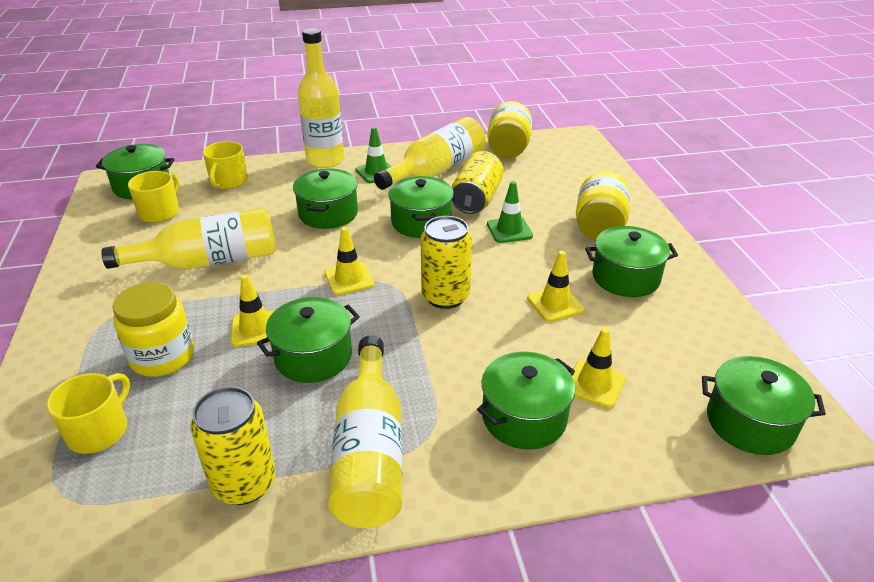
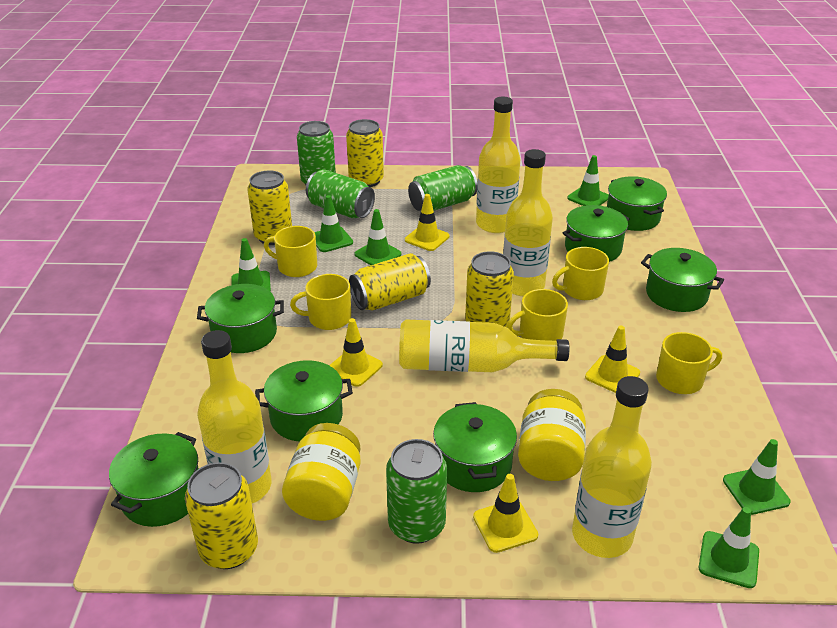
green can: 0 -> 4
green traffic cone: 2 -> 6
yellow bottle: 4 -> 5
yellow can: 3 -> 5
yellow jar: 3 -> 2
yellow mug: 3 -> 5

